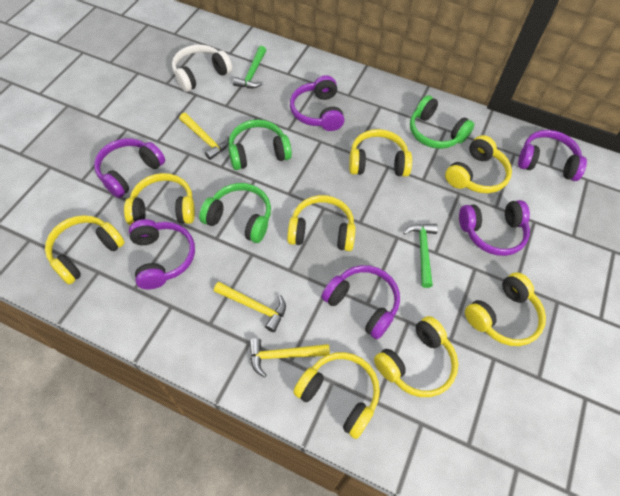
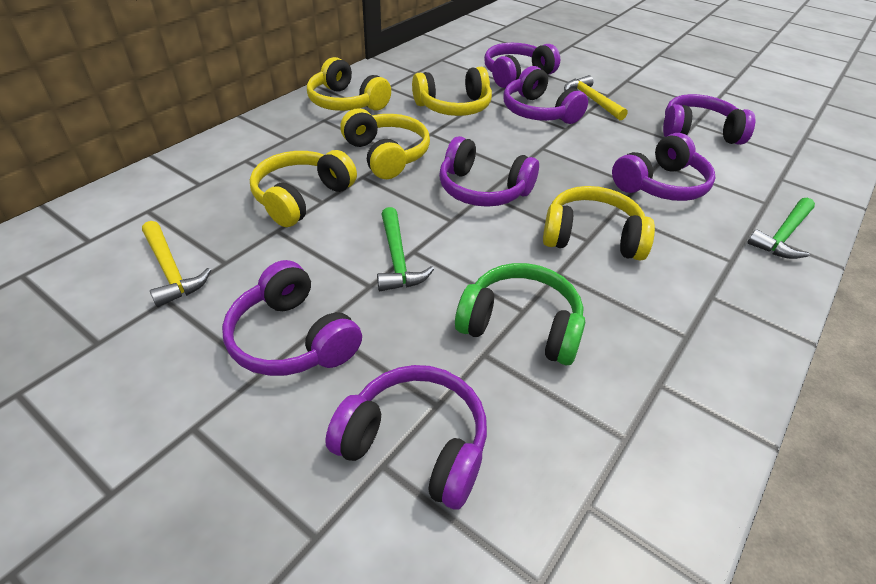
green headphones: 3 -> 1
purple headphones: 6 -> 7
white headphones: 1 -> 0
yellow hammer: 3 -> 2
yellow headphones: 8 -> 5

